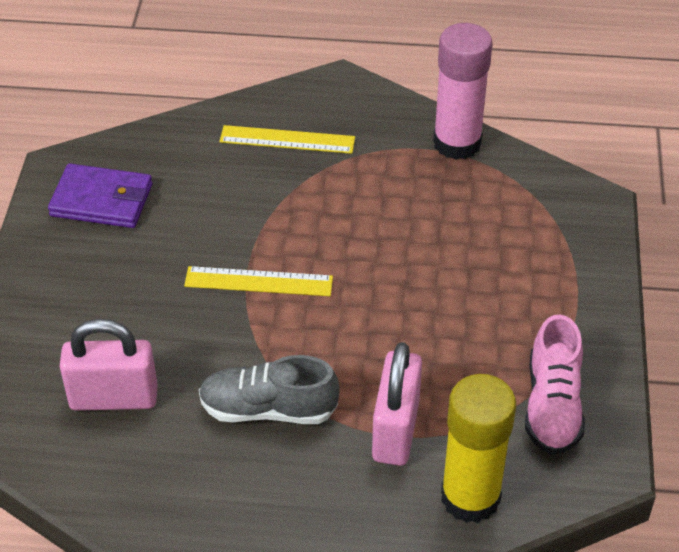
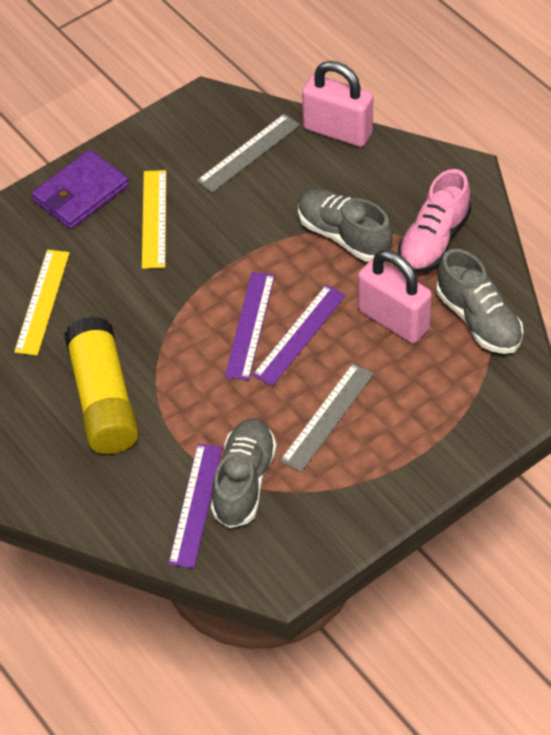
grey ruler: 0 -> 2
grey shoe: 1 -> 3
pink glue stick: 1 -> 0
purple ruler: 0 -> 3

